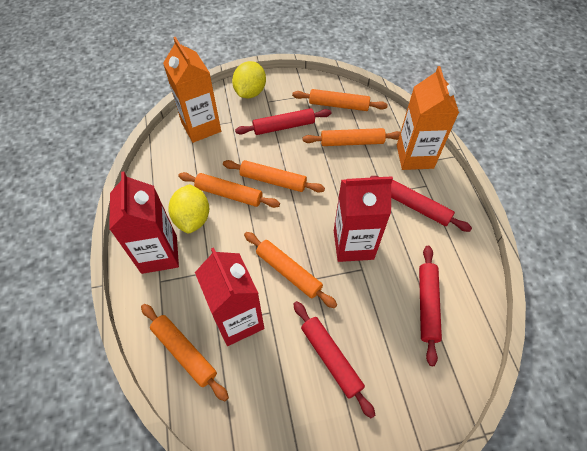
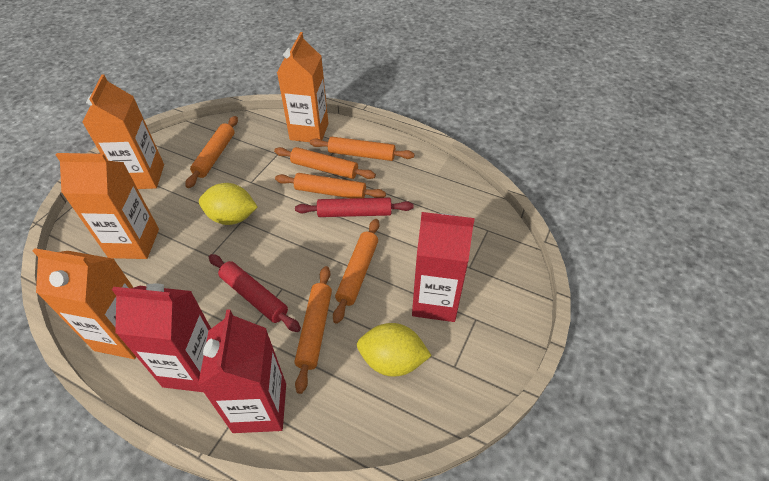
orange carton: 2 -> 4
red rolling pin: 4 -> 2

